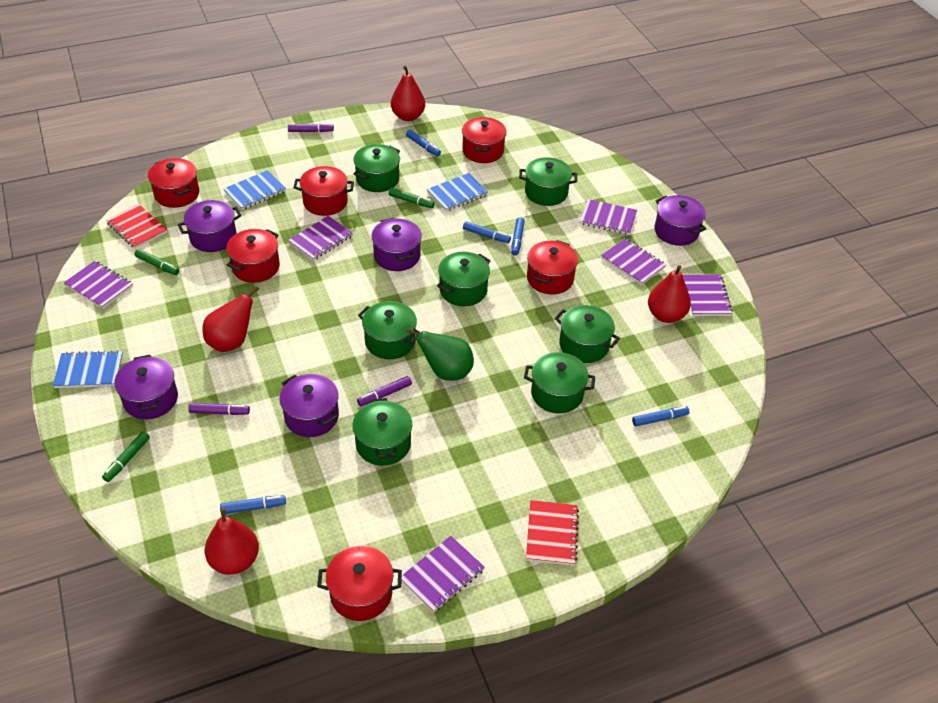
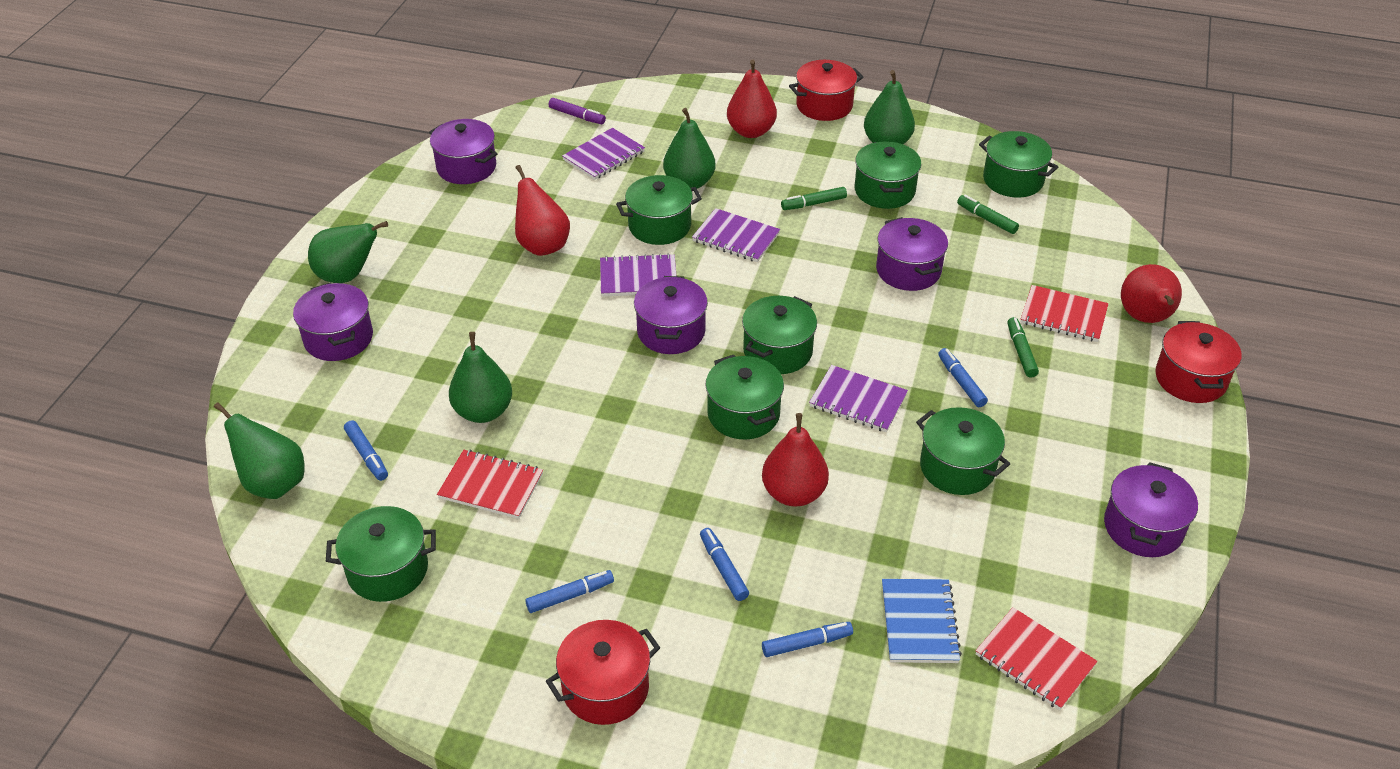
blue notebook: 3 -> 1
green pear: 1 -> 5
purple marker: 3 -> 1
purple notebook: 6 -> 4
red notebook: 2 -> 3
red pot: 6 -> 3

